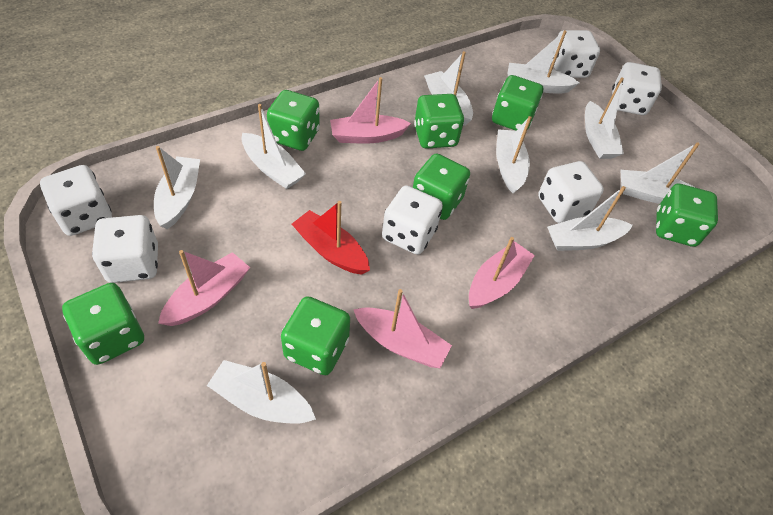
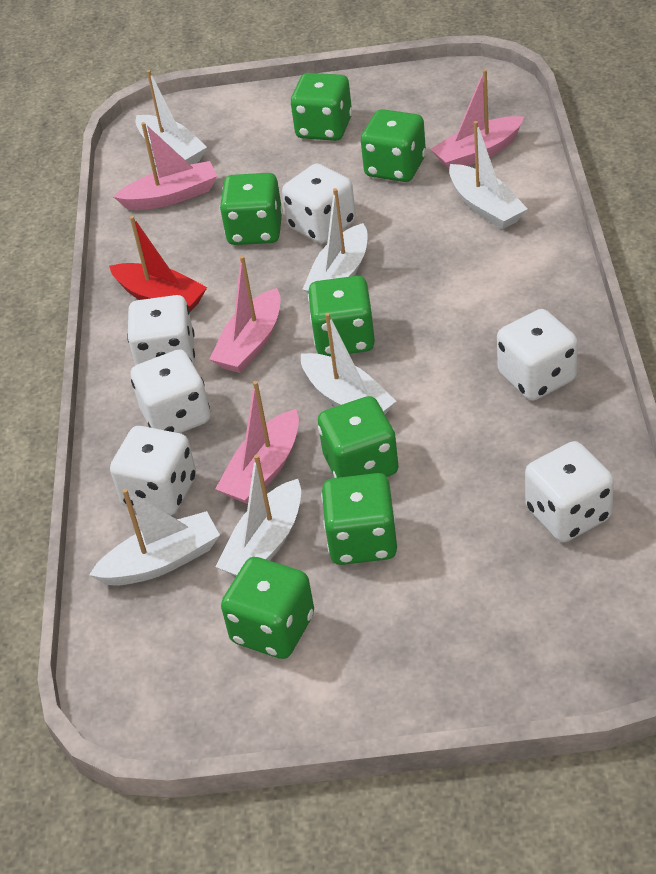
white boat: 9 -> 6

